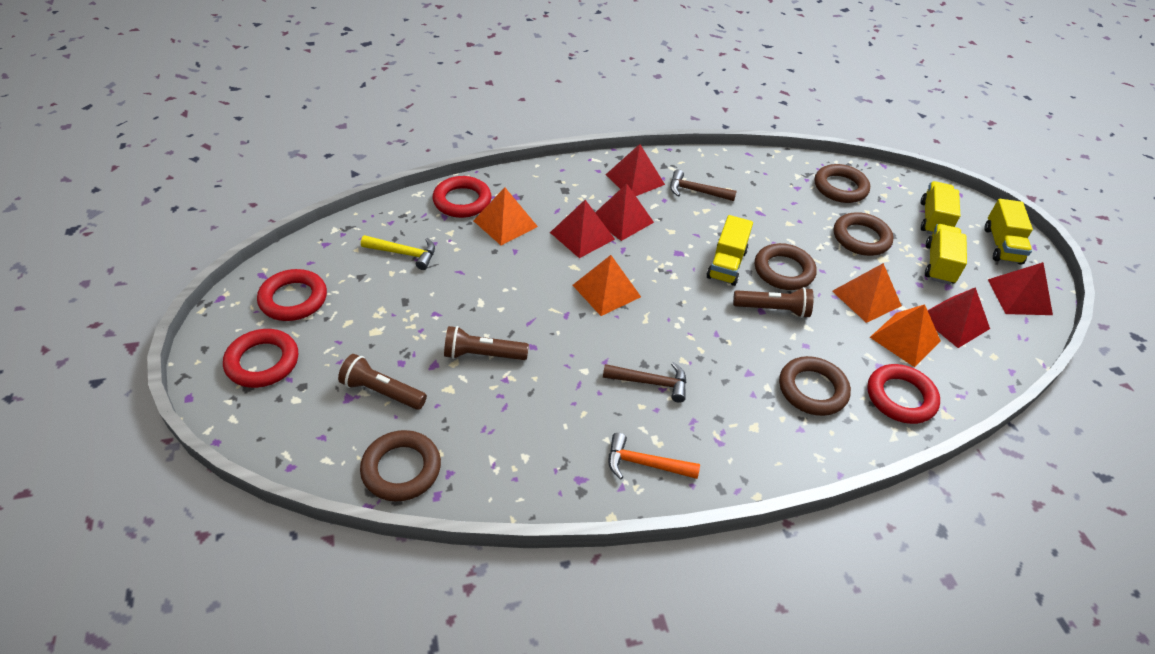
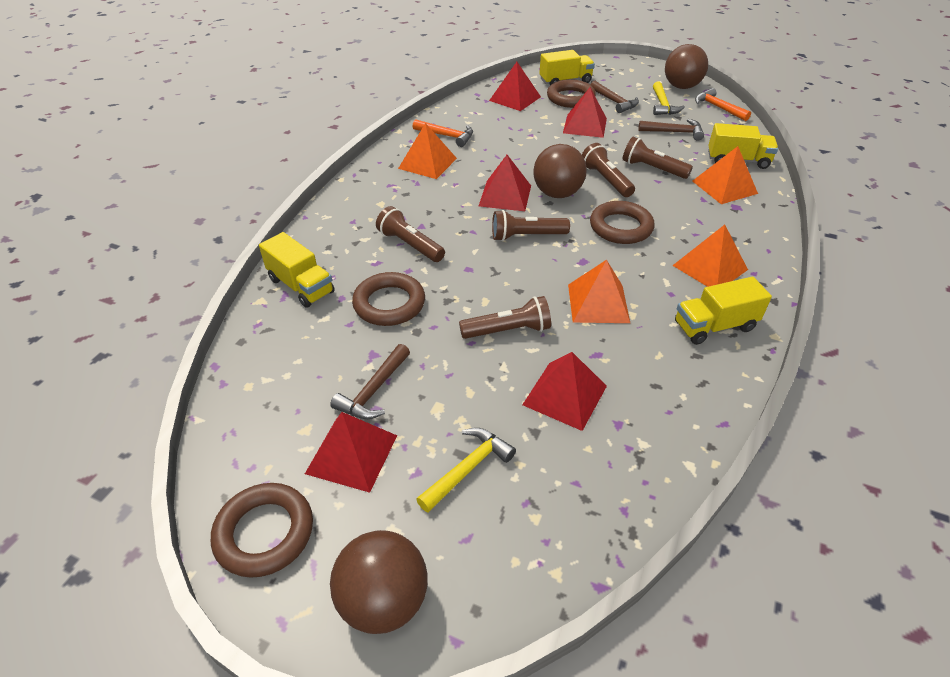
brown ball: 0 -> 3
brown flashlight: 3 -> 5
brown hammer: 2 -> 3
brown ring: 5 -> 4
orange hammer: 1 -> 2
red ring: 4 -> 0
yellow hammer: 1 -> 2

